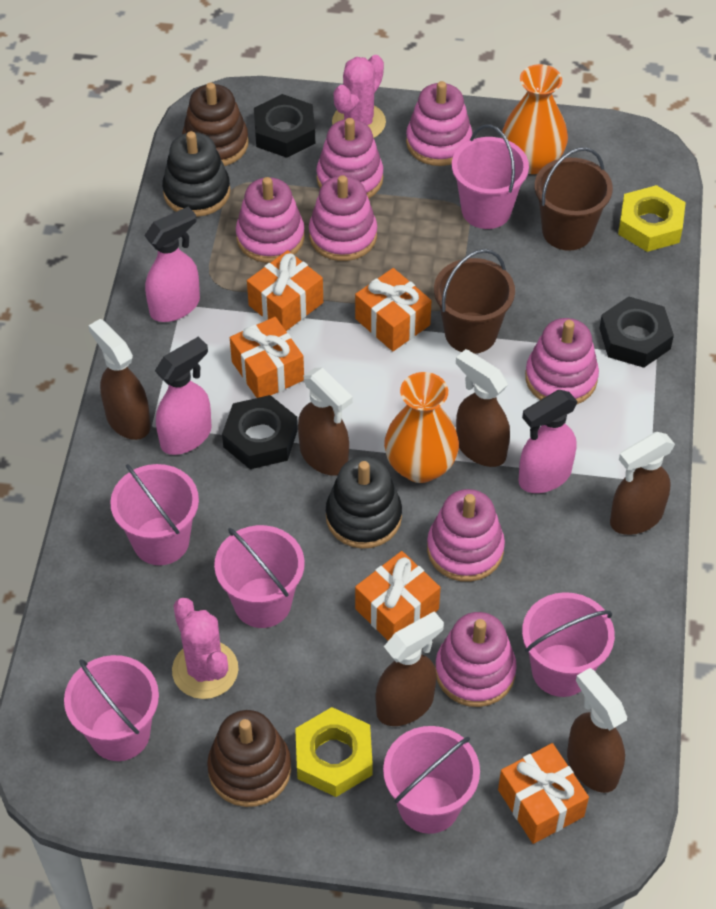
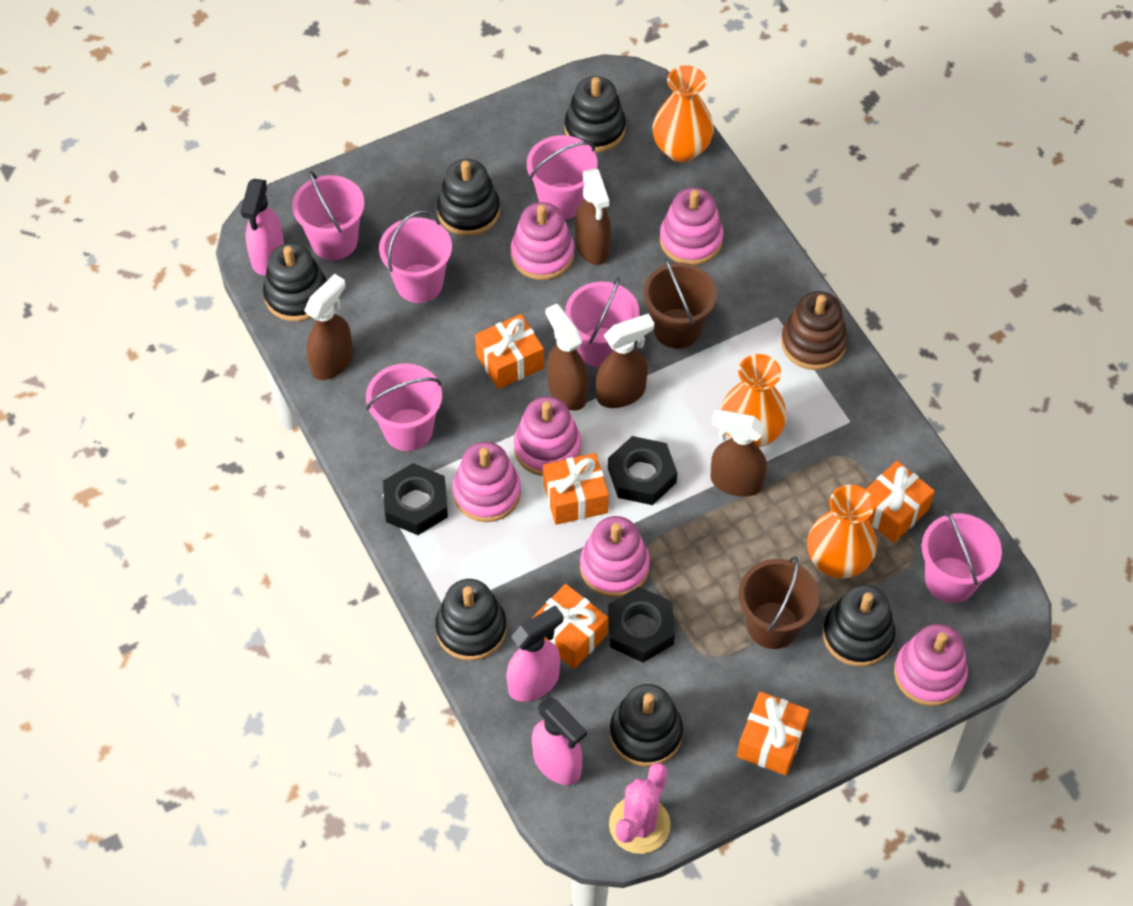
black stacking toy: 2 -> 6
brown spray bottle: 6 -> 5
brown stacking toy: 2 -> 1
orange vase: 2 -> 3
pink cactus: 2 -> 1
pink stacking toy: 7 -> 6
yellow nut: 2 -> 0

